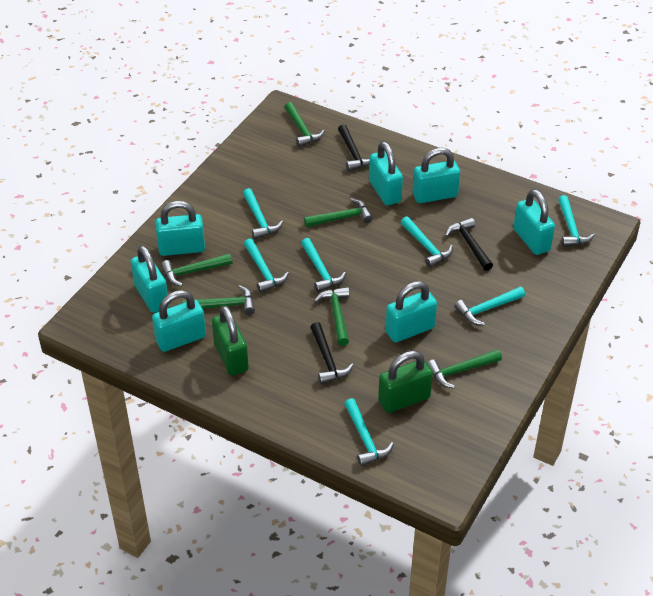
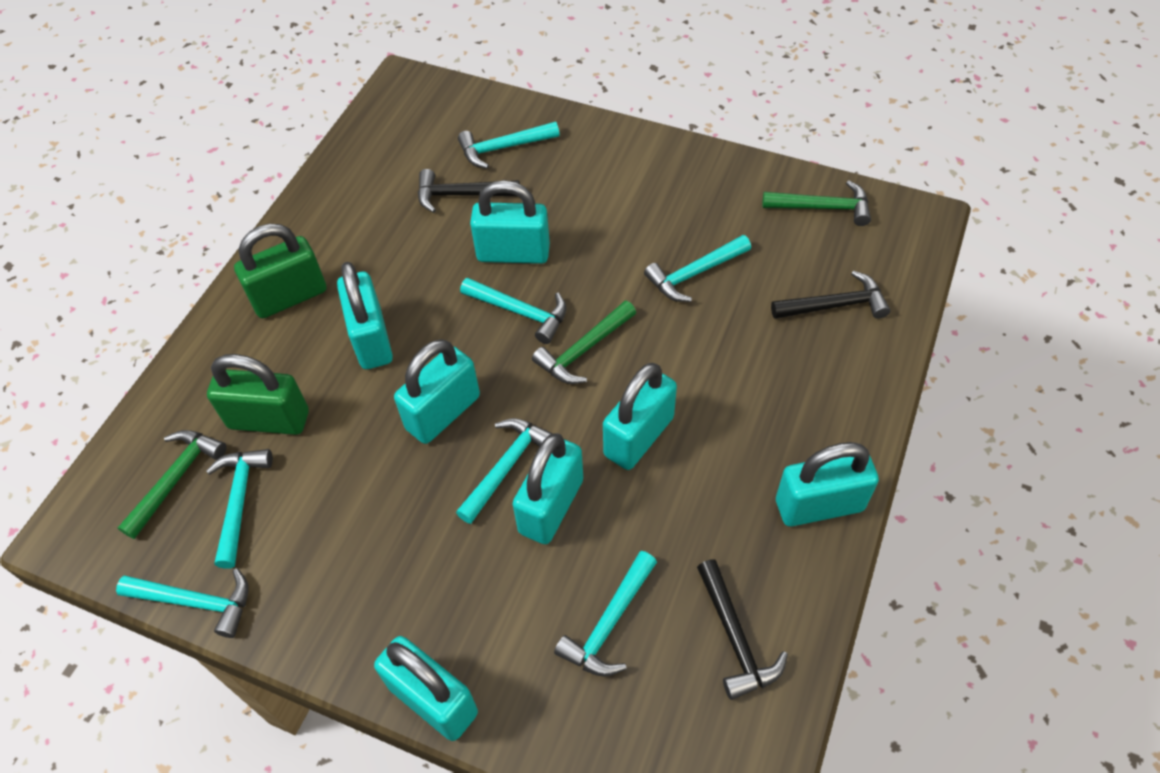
green hammer: 6 -> 3

